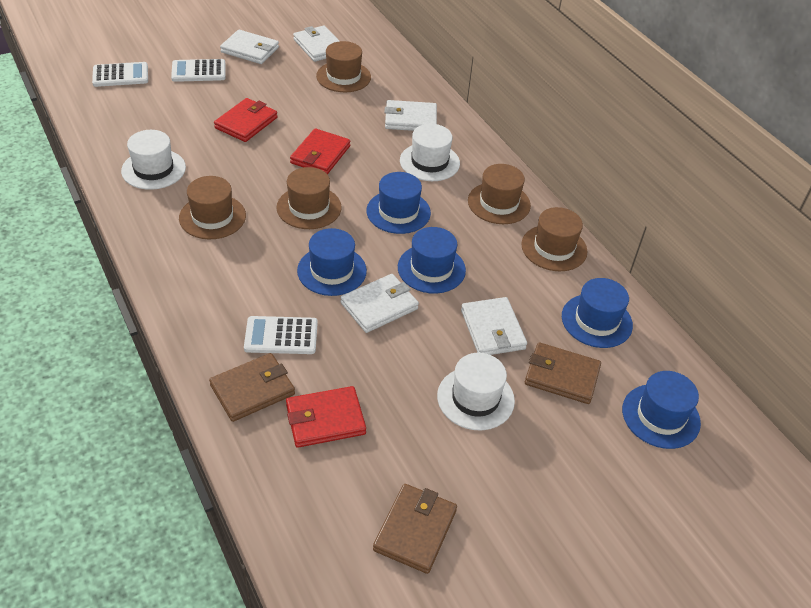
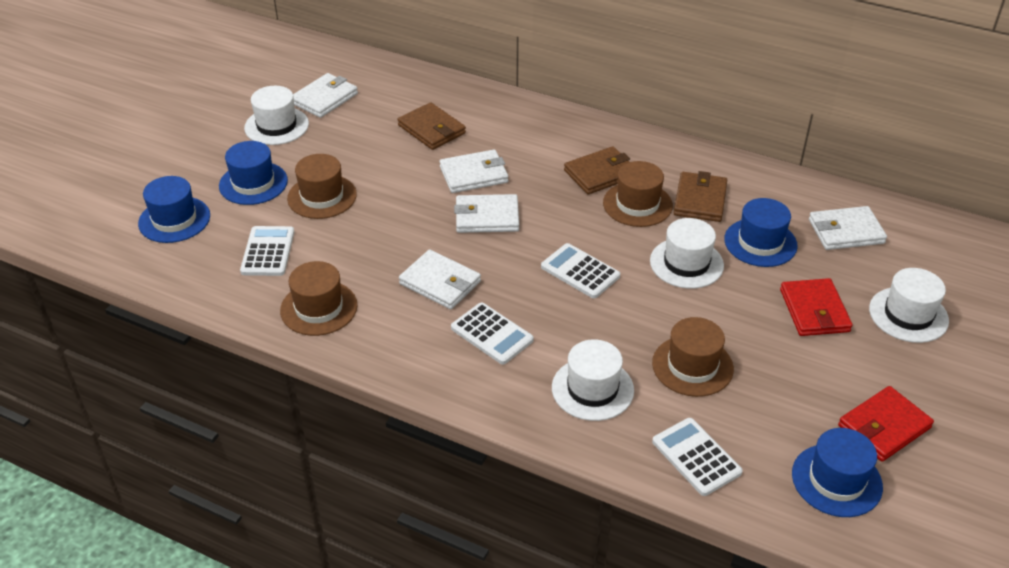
blue hat: 5 -> 4
brown hat: 5 -> 4
red wallet: 3 -> 2
white calculator: 3 -> 4
white hat: 3 -> 4

